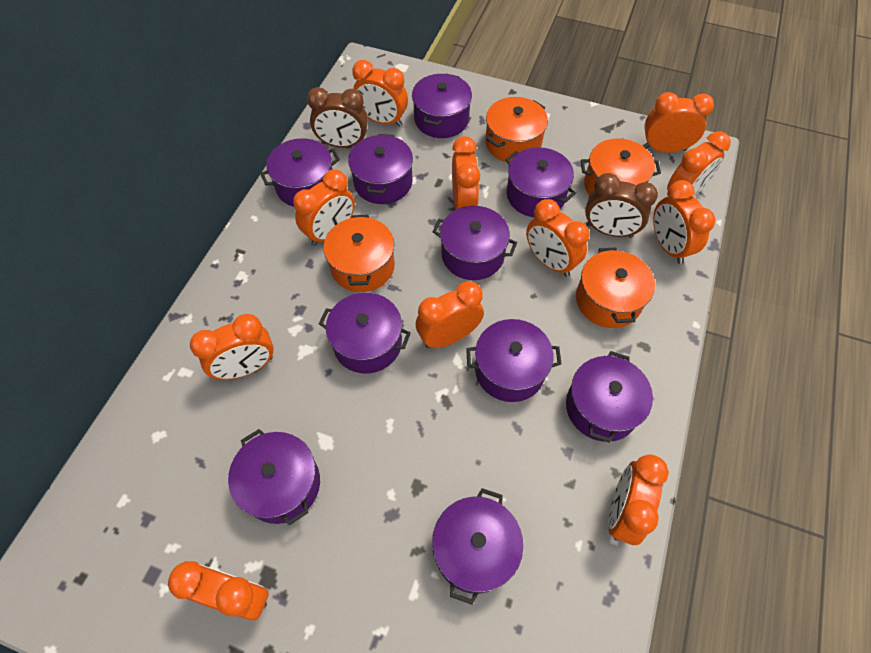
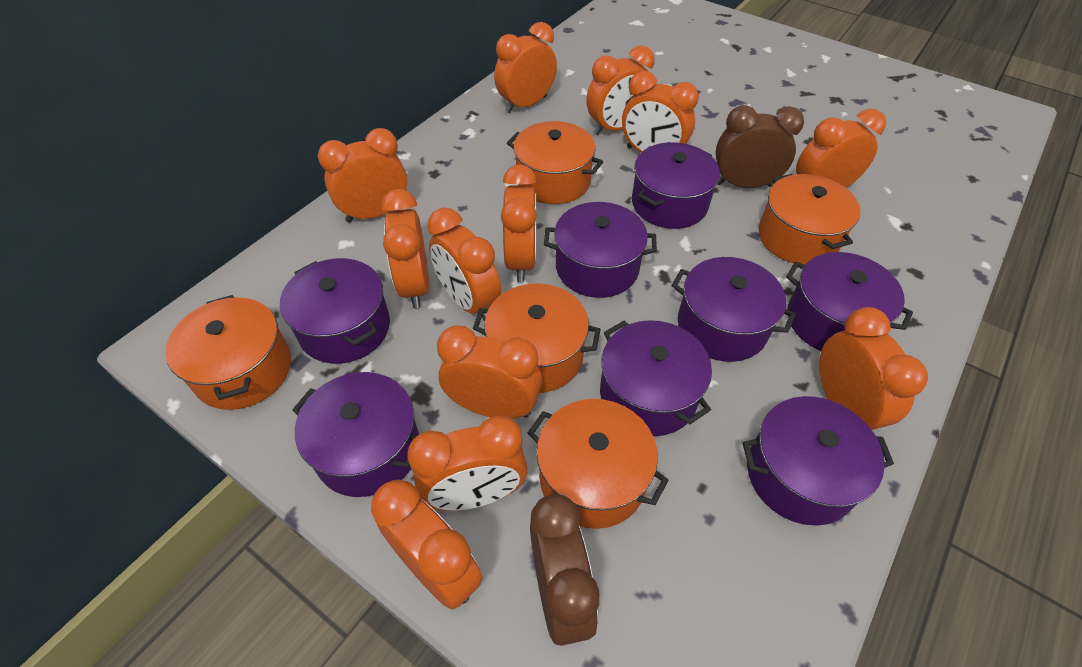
orange clock: 11 -> 12
orange pot: 4 -> 5
purple pot: 10 -> 8

